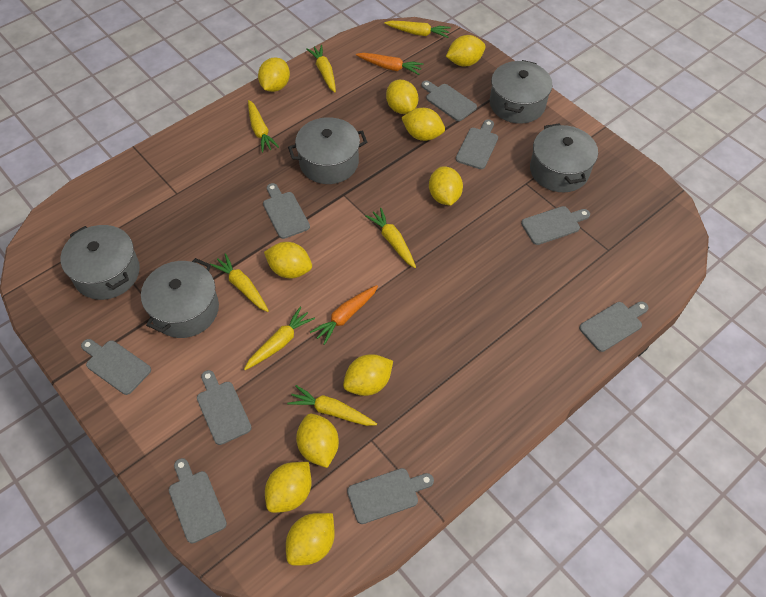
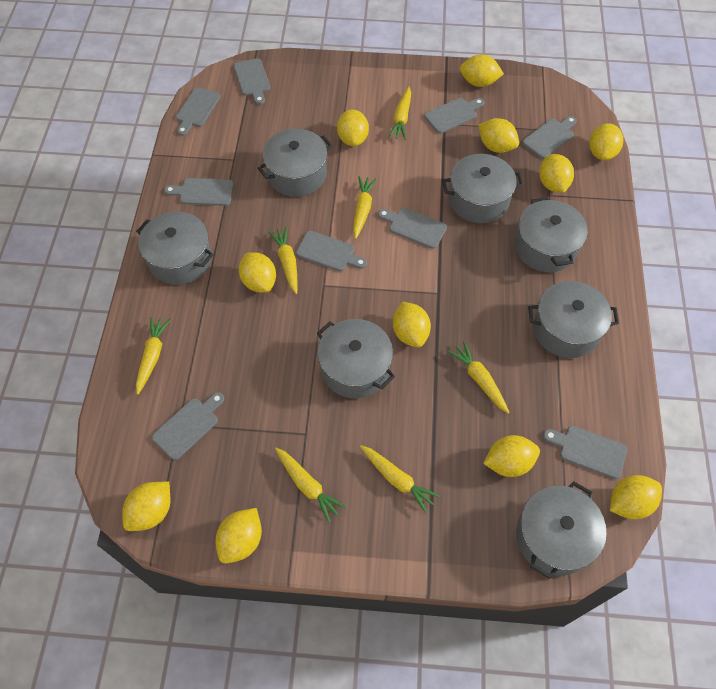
grey pot: 5 -> 7
orange carrot: 2 -> 0
yellow lemon: 10 -> 11

